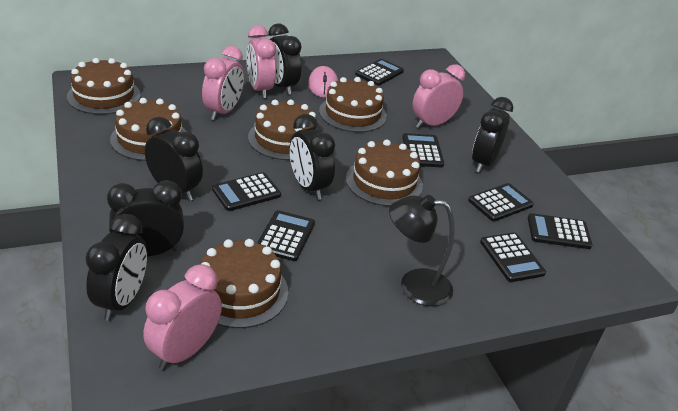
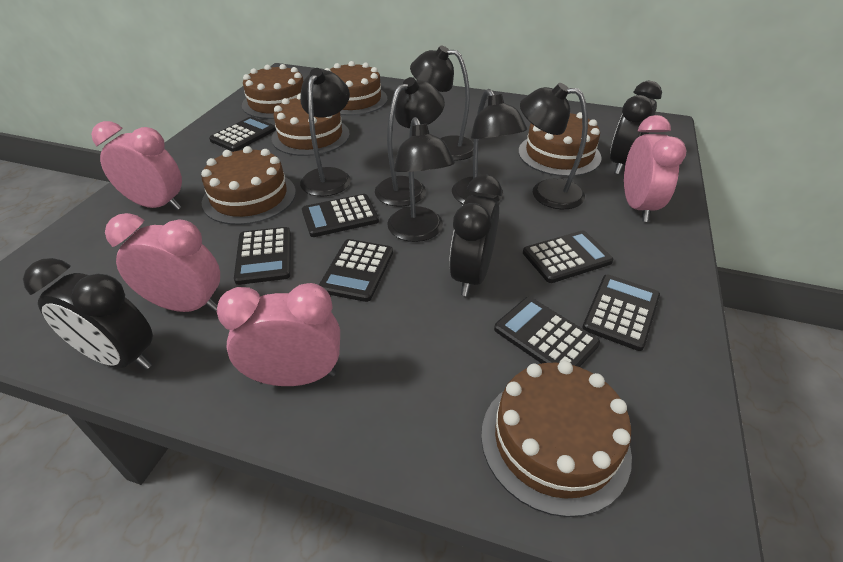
black clock: 6 -> 3
black lamp: 1 -> 6
pink mouse: 1 -> 0

